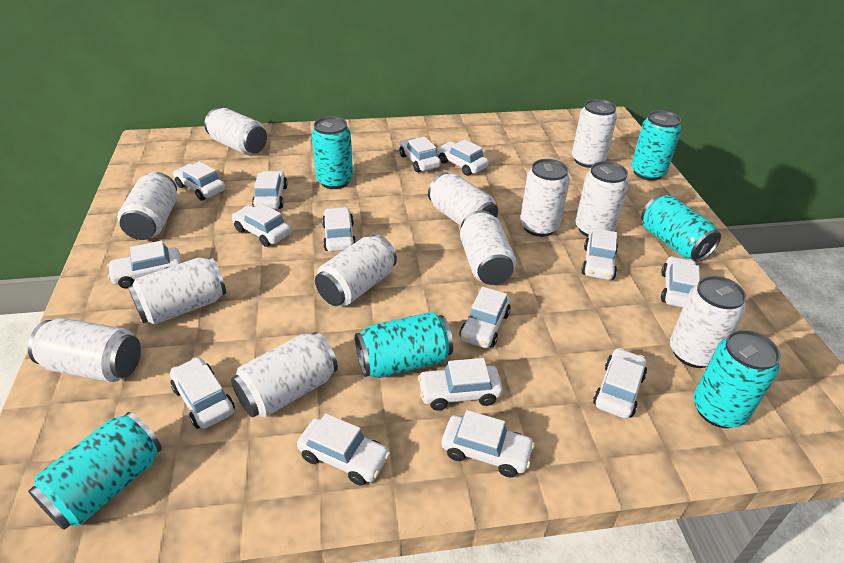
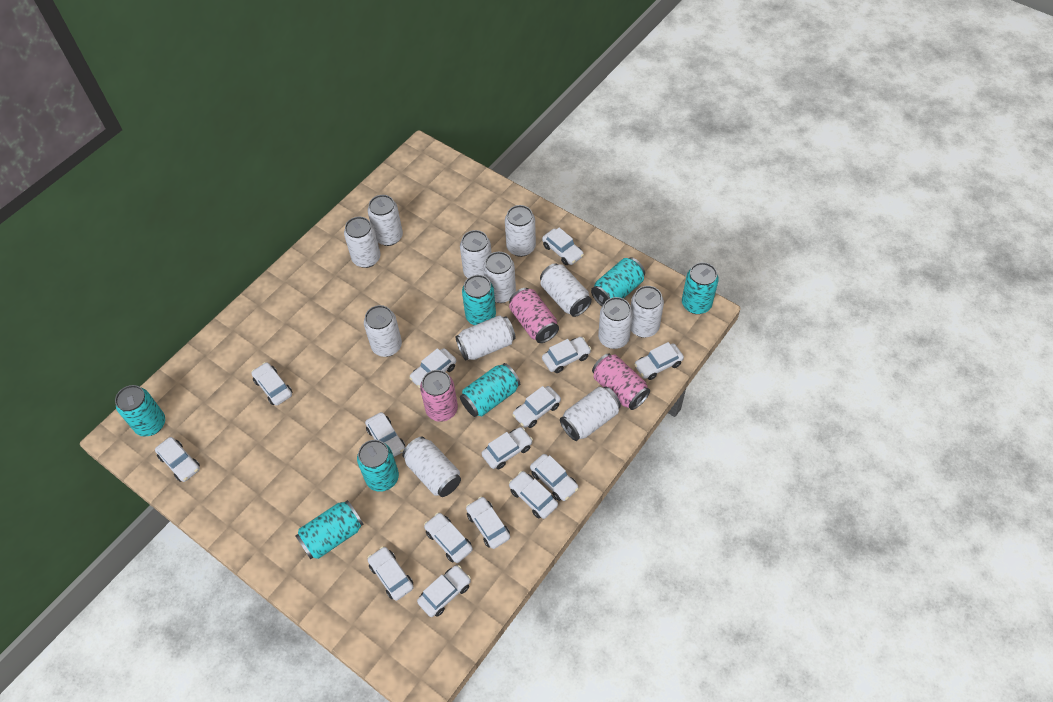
pink can: 0 -> 3
turquoise can: 6 -> 7

